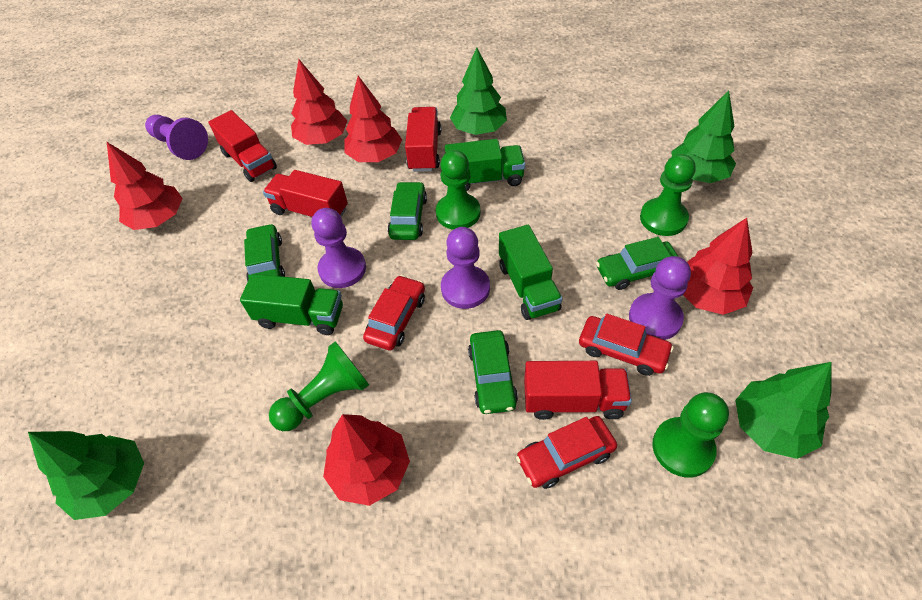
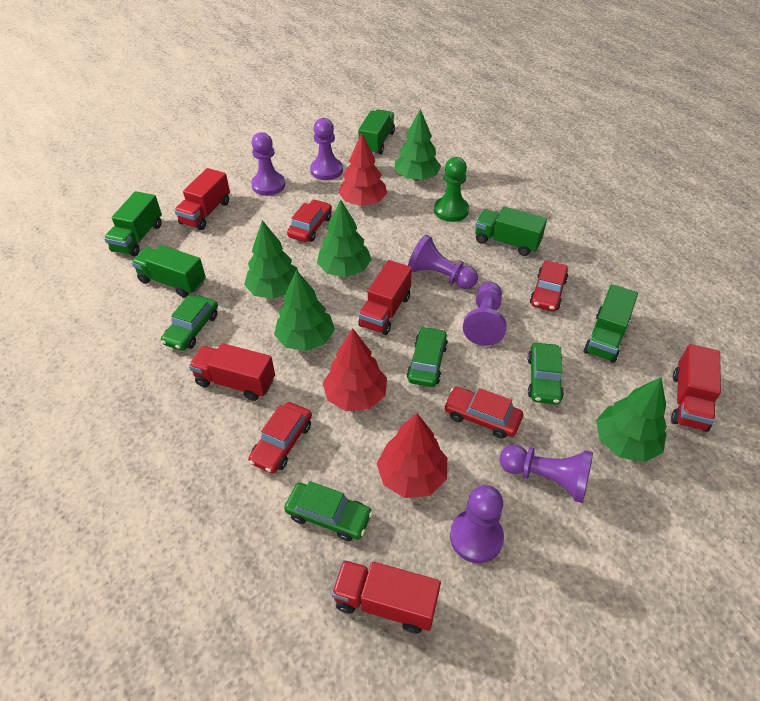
green pawn: 4 -> 1
green tree: 4 -> 5
green truck: 3 -> 5
purple pawn: 4 -> 6
red car: 3 -> 4
red tree: 5 -> 3
red truck: 4 -> 5

